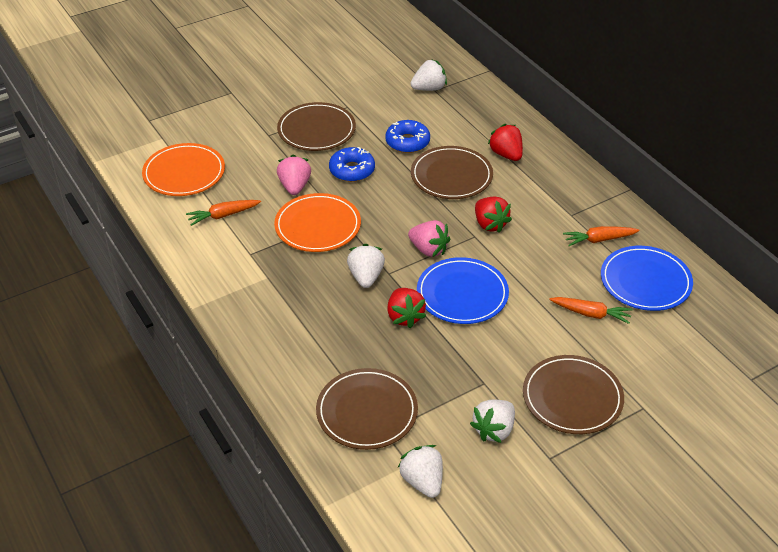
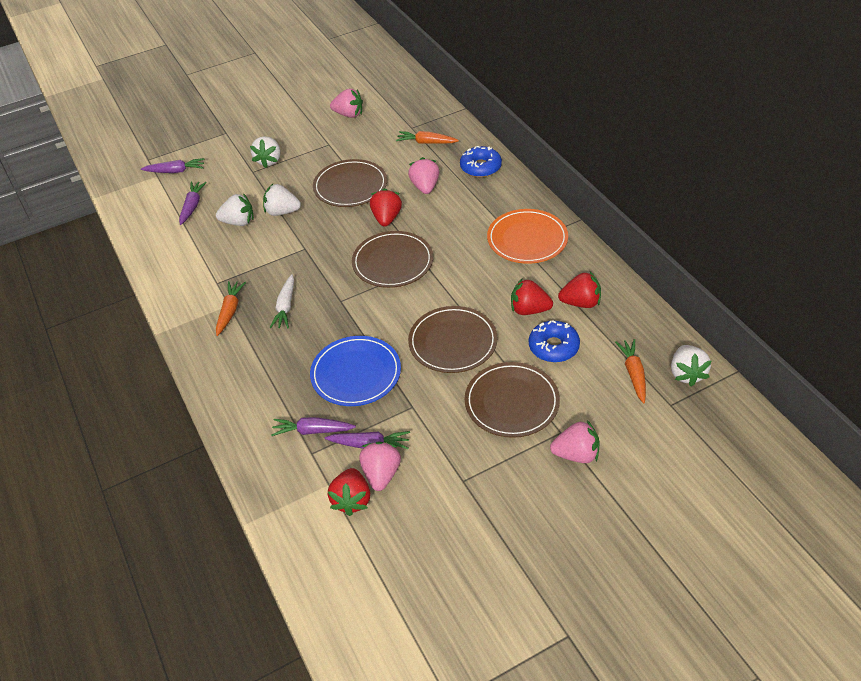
blue plate: 2 -> 1
orange plate: 2 -> 1
pink strawberry: 2 -> 4
purple carrot: 0 -> 4
red strawberry: 3 -> 4
white carrot: 0 -> 1

